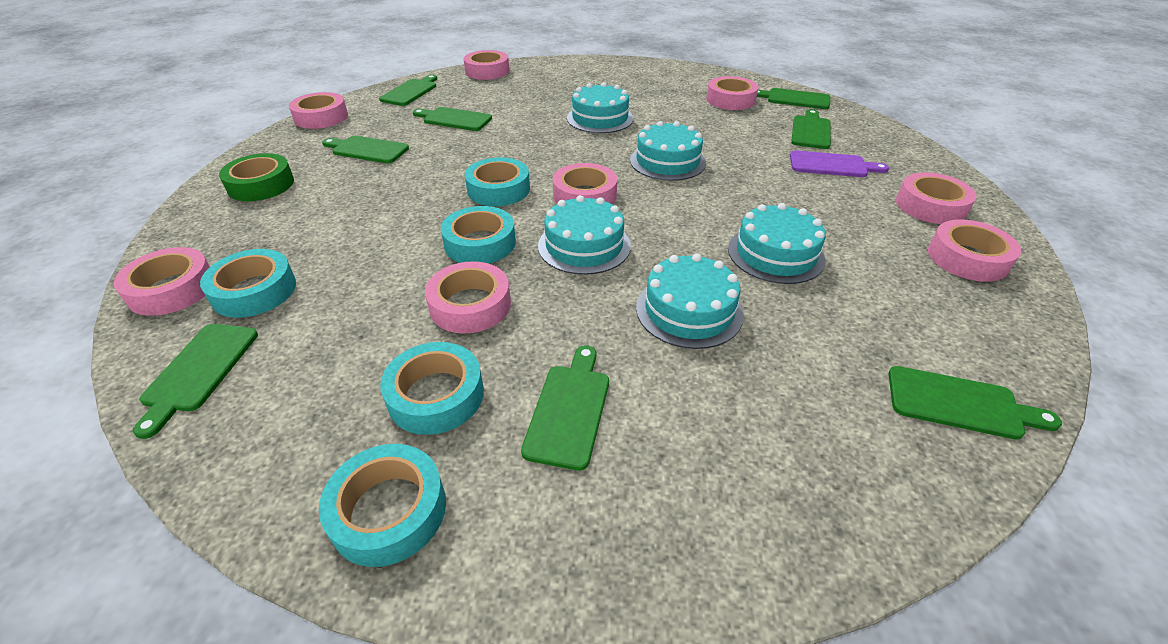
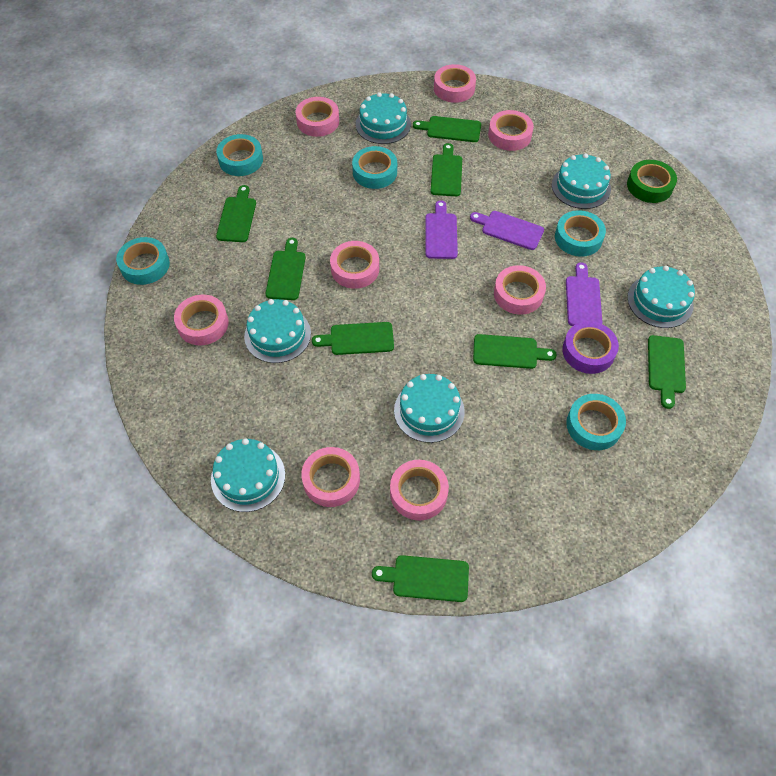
purple cutting board: 1 -> 3
purple tape: 0 -> 1
turquoise cake: 5 -> 6

